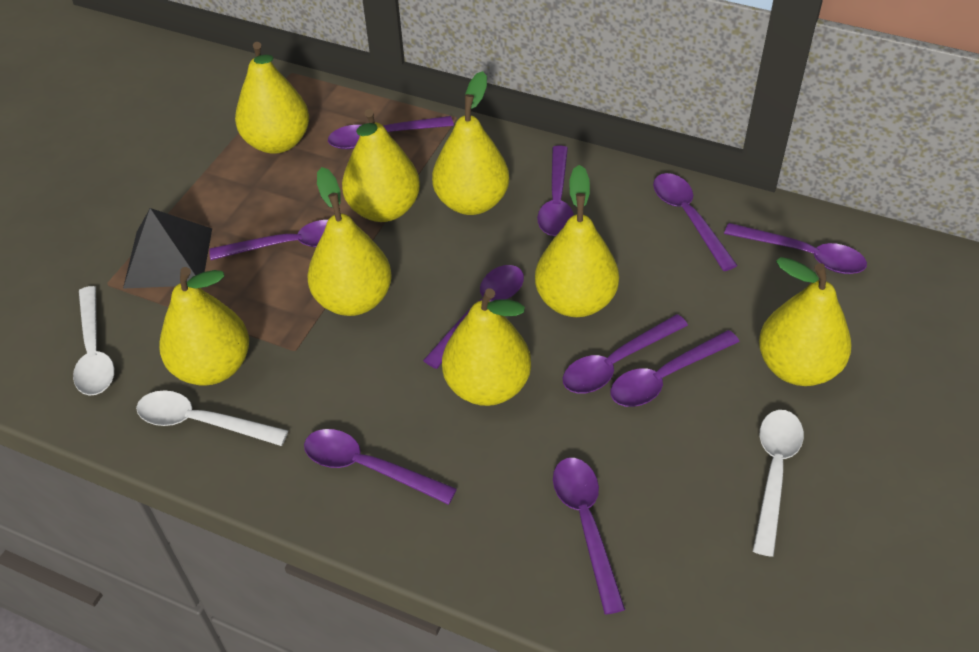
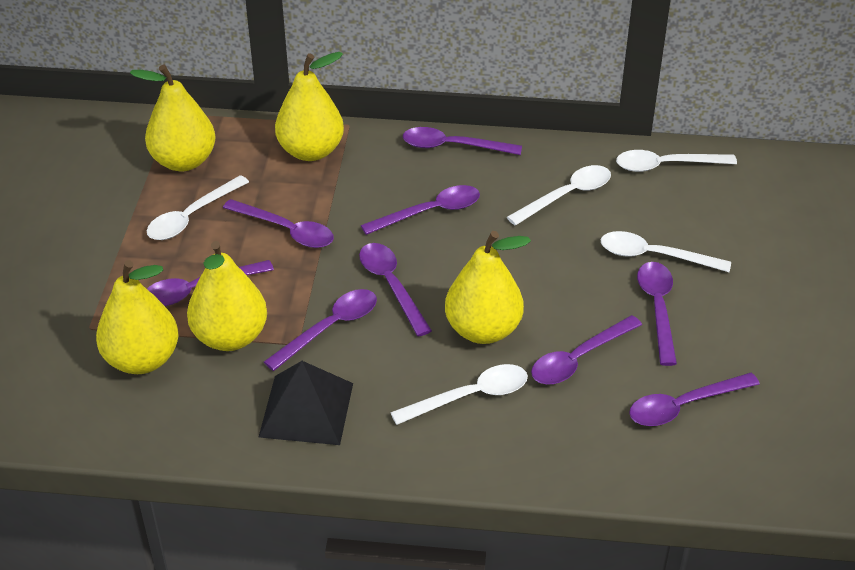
purple spoon: 10 -> 9
white spoon: 3 -> 5
yellow pear: 8 -> 5

